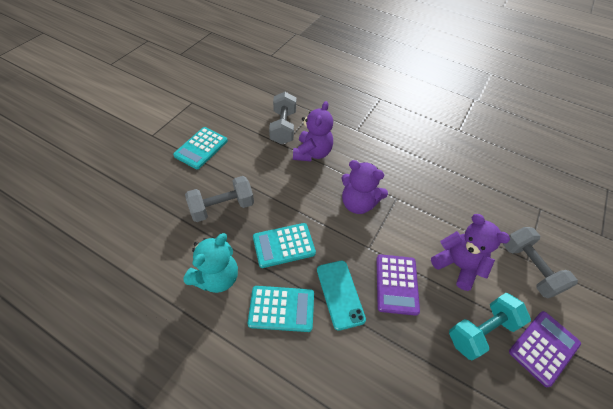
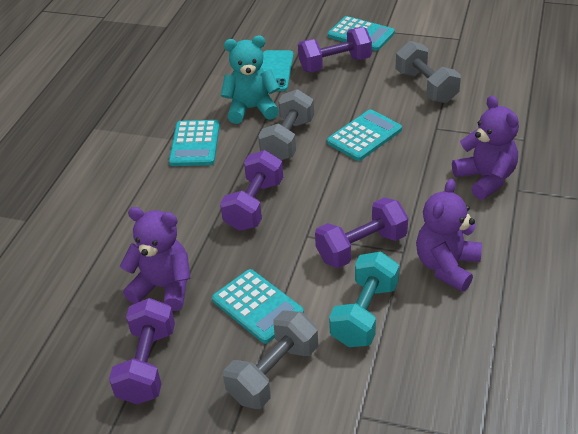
purple calculator: 2 -> 0
purple dumbbell: 0 -> 4
turquoise calculator: 3 -> 4

